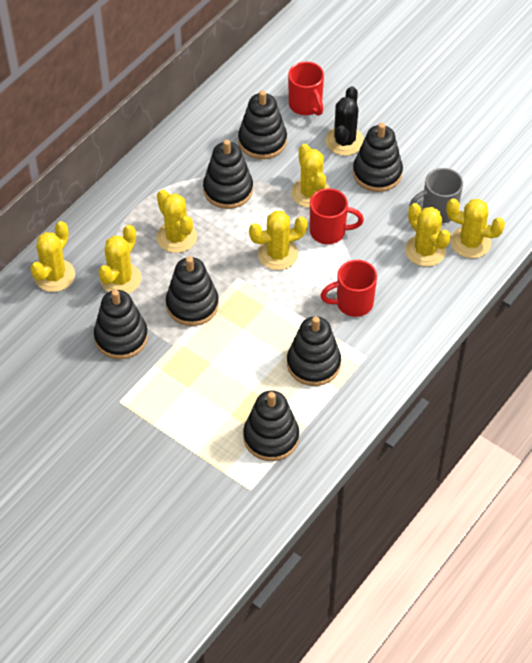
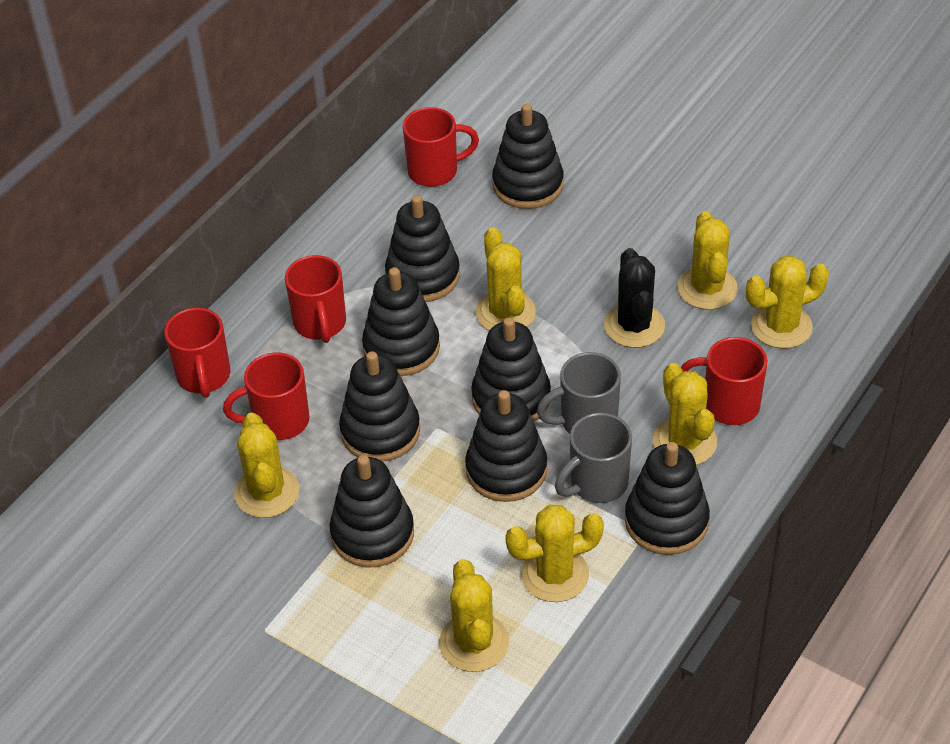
black stacking toy: 7 -> 8
grey mug: 1 -> 2
red mug: 3 -> 5

